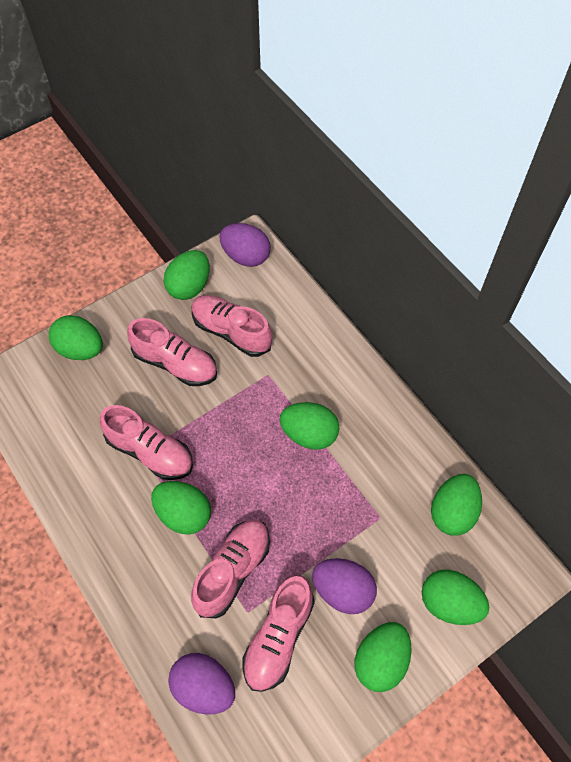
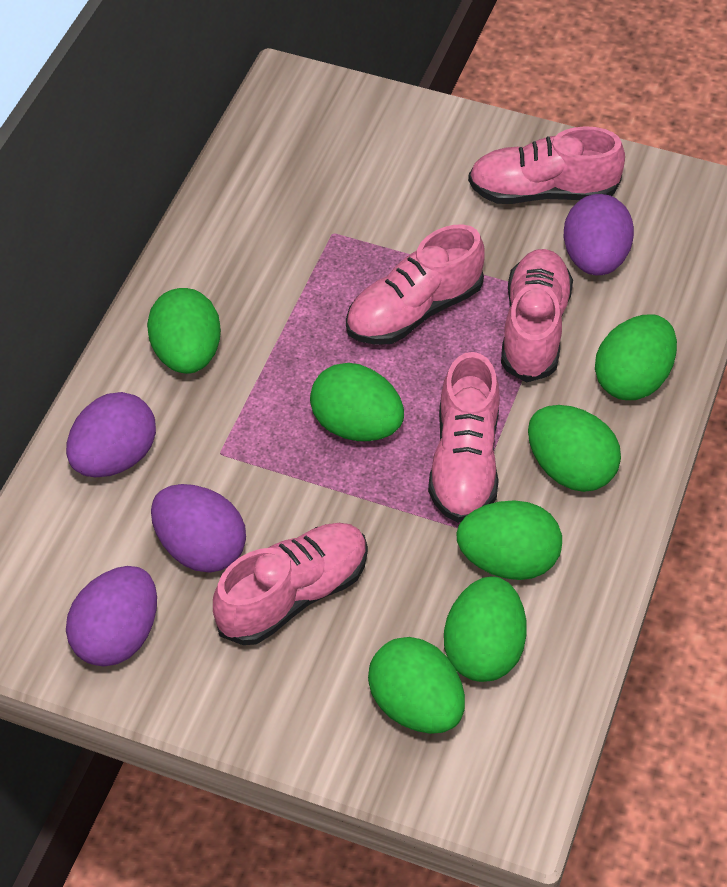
purple egg: 3 -> 4

